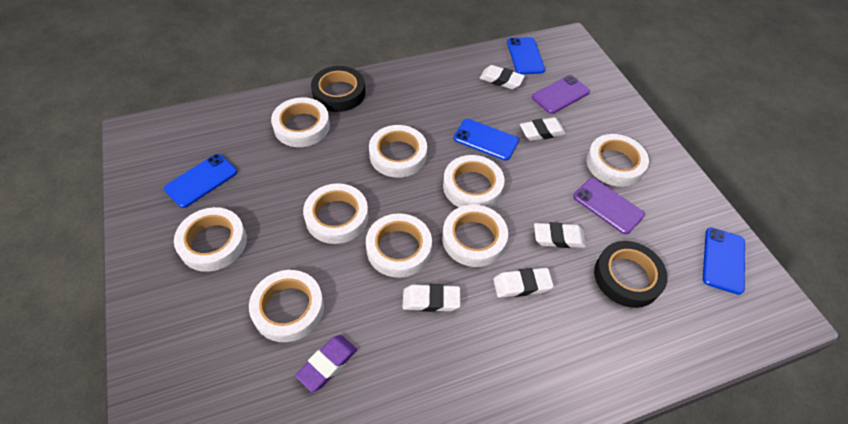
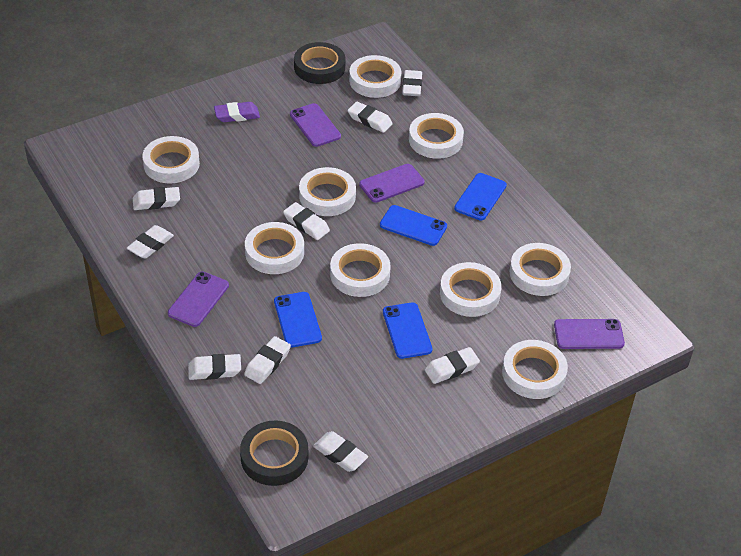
purple phone: 2 -> 4
white eraser: 5 -> 9

